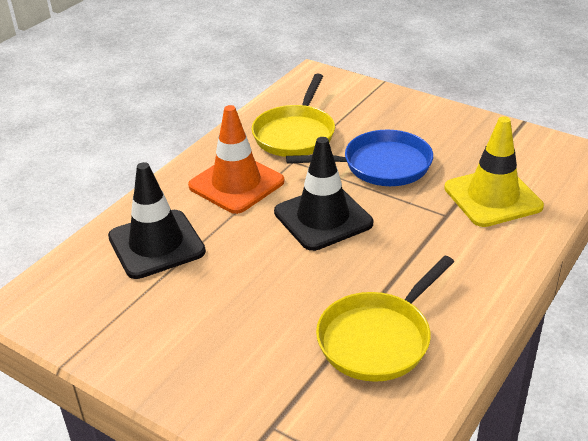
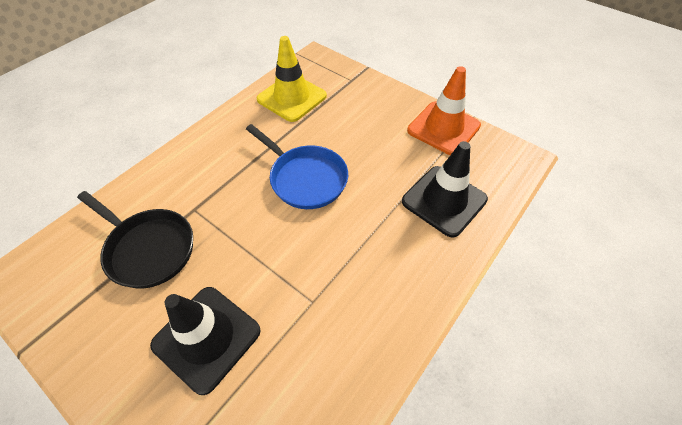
black pan: 0 -> 1
yellow pan: 2 -> 0

